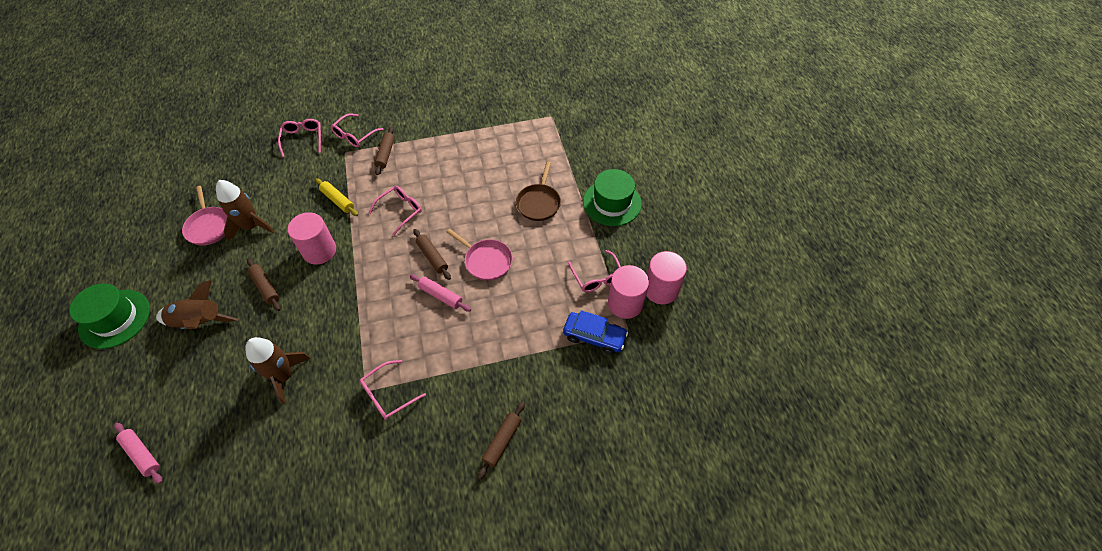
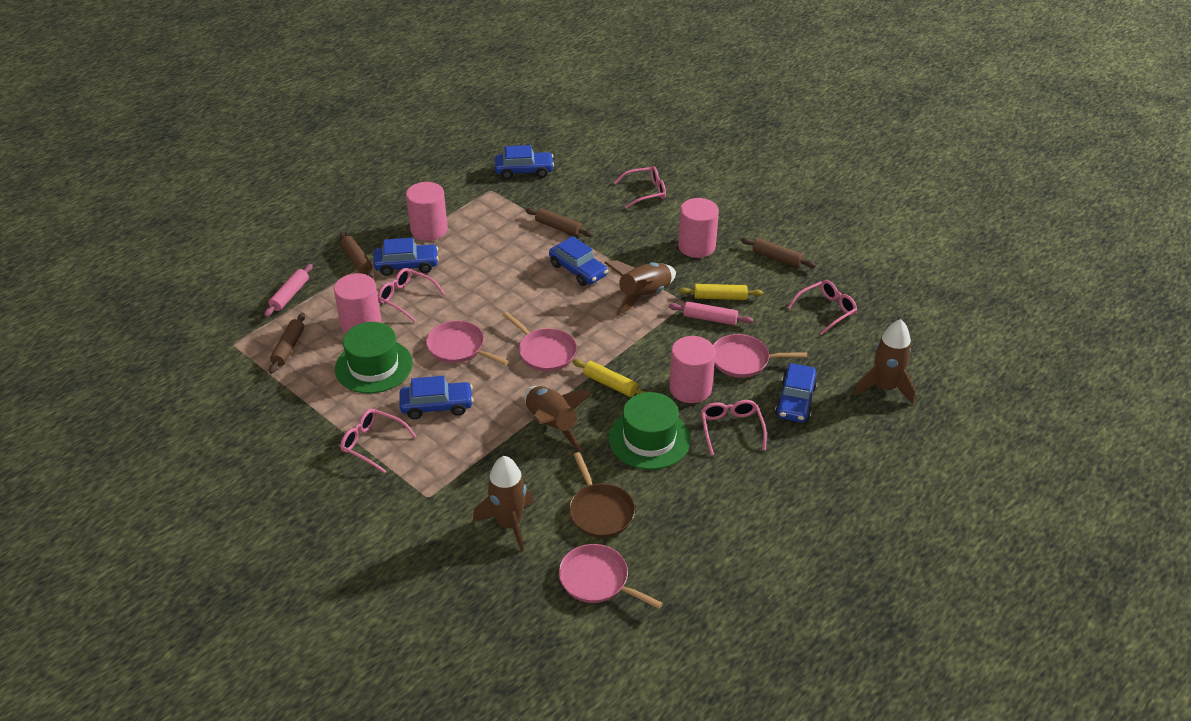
blue car: 1 -> 5
brown rocket: 3 -> 4
pink cylinder: 3 -> 4
pink pan: 2 -> 4
yellow rolling pin: 1 -> 2

